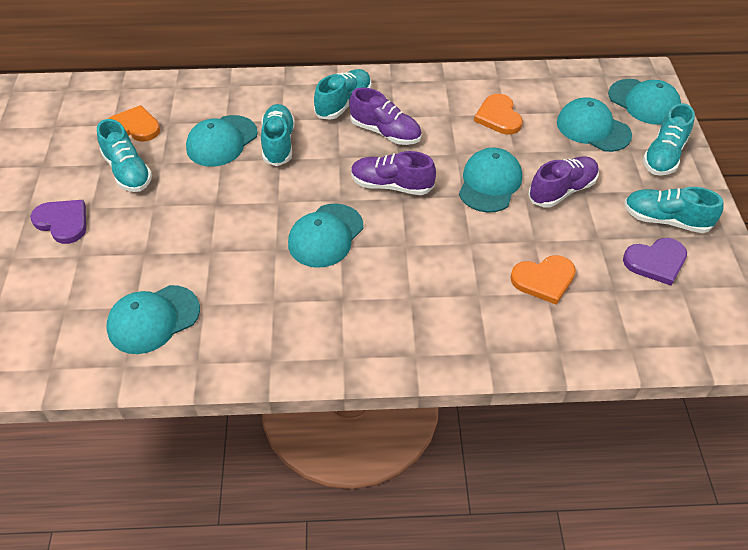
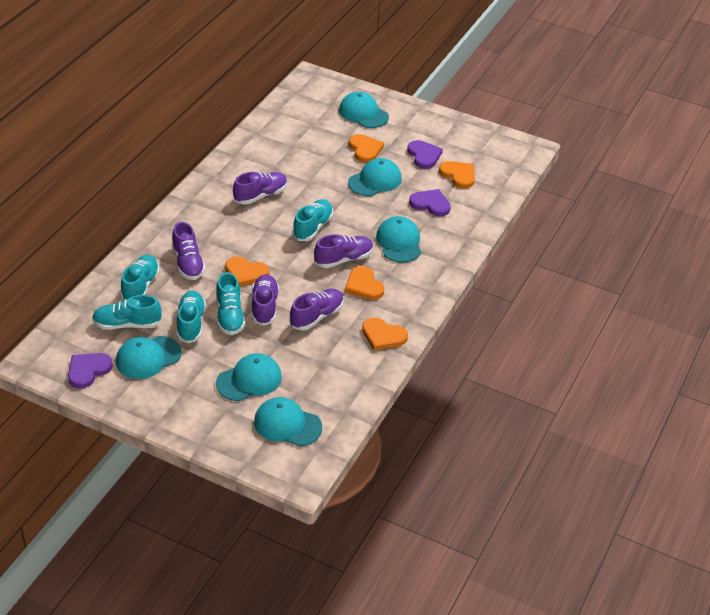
orange heart: 3 -> 5
purple heart: 2 -> 3
purple shoe: 3 -> 5

